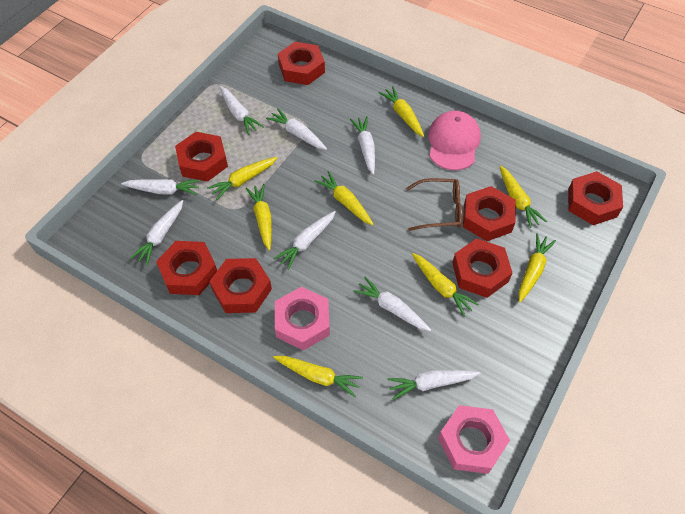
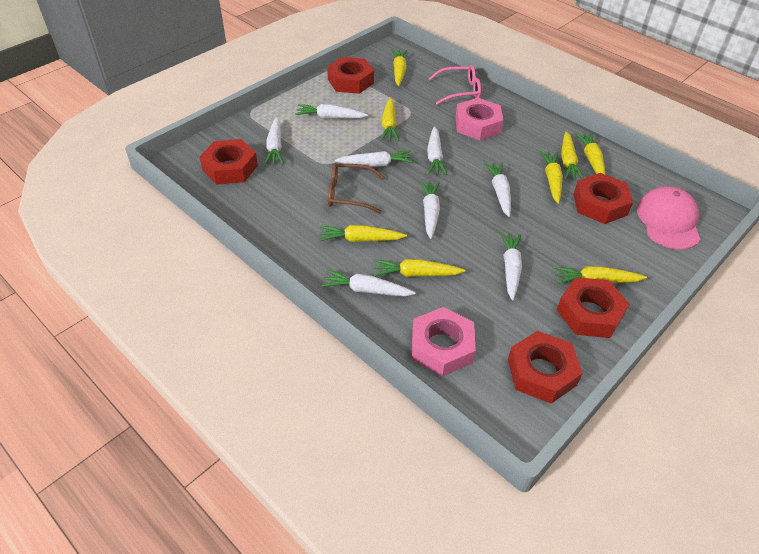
pink glasses: 0 -> 1
red nut: 7 -> 5

